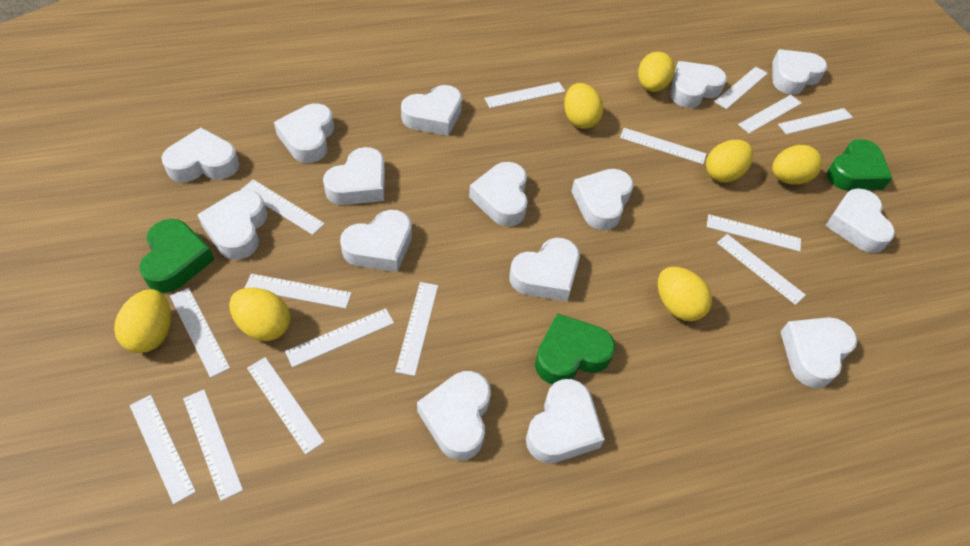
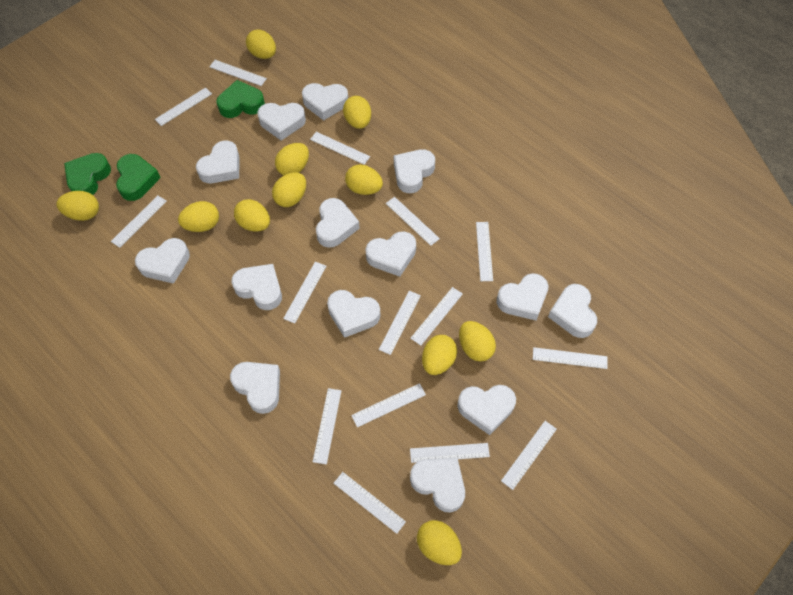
white heart: 15 -> 14
yellow egg: 7 -> 11

